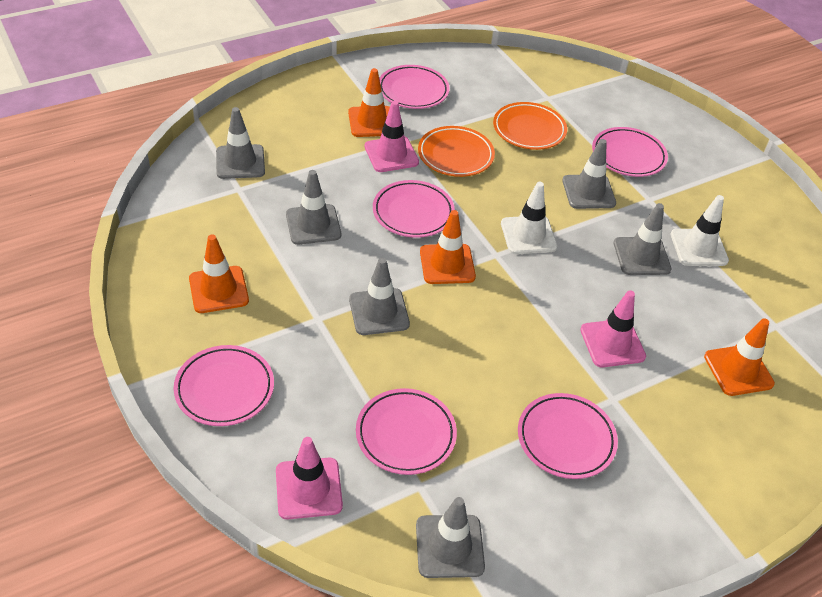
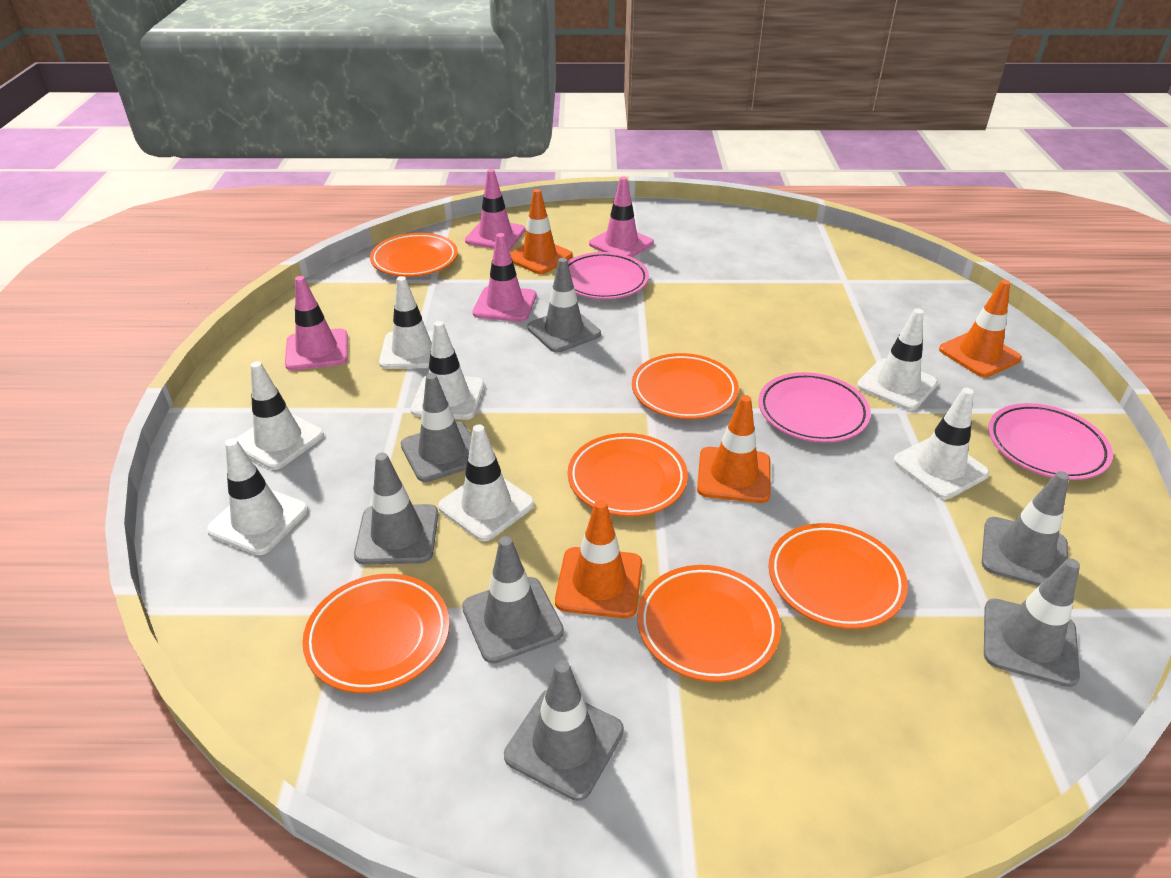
grey traffic cone: 6 -> 7
orange plate: 2 -> 6
pink plate: 6 -> 3
pink traffic cone: 3 -> 4
white traffic cone: 2 -> 7

